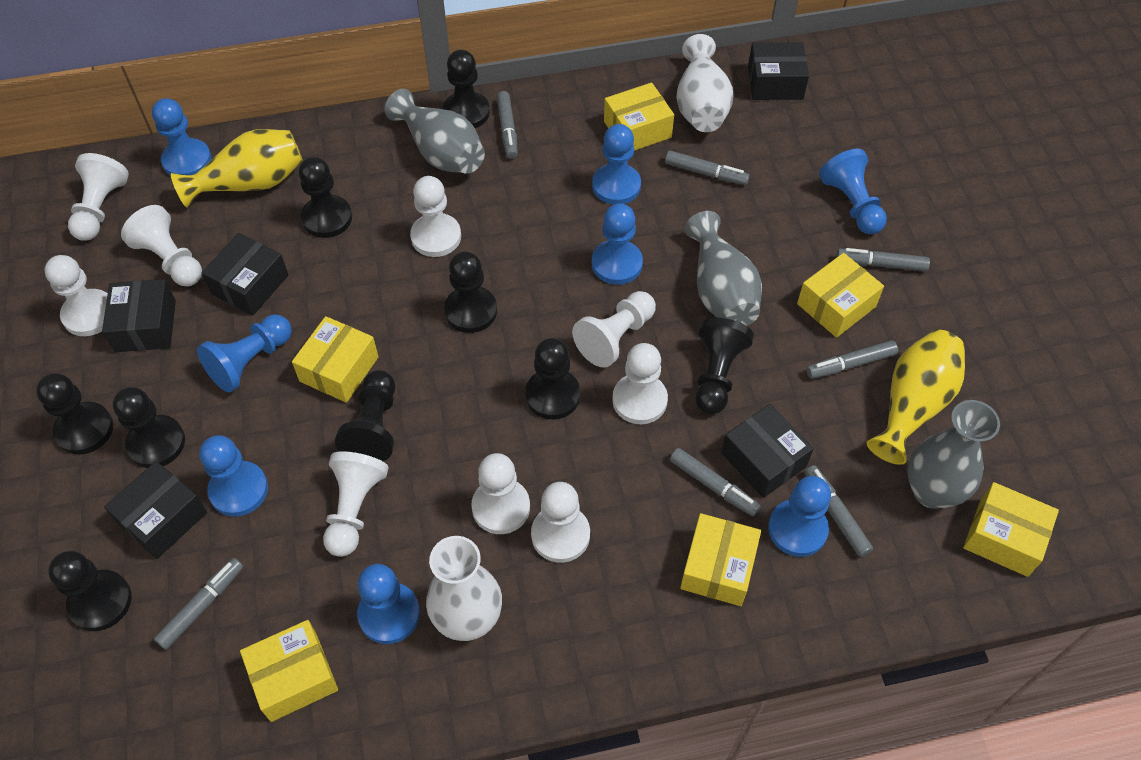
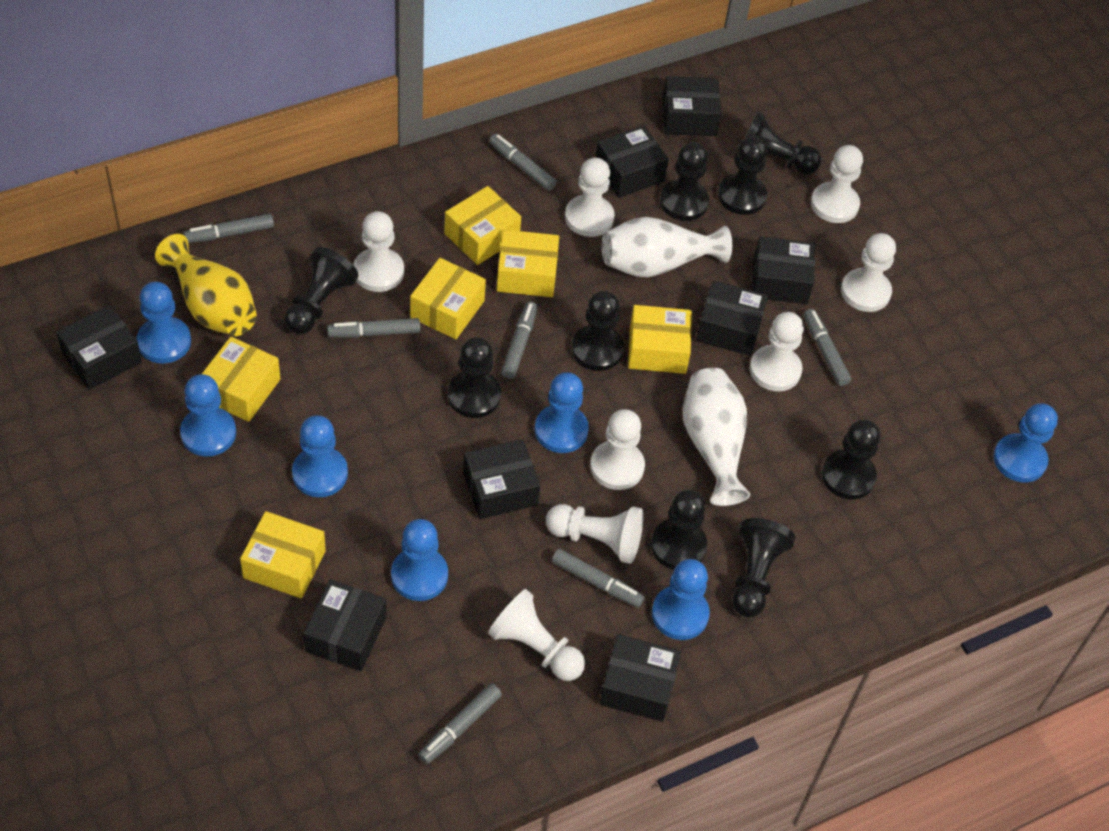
black box: 5 -> 8
blue pawn: 8 -> 7
grey vase: 3 -> 0
white pawn: 9 -> 8
yellow vase: 2 -> 1

